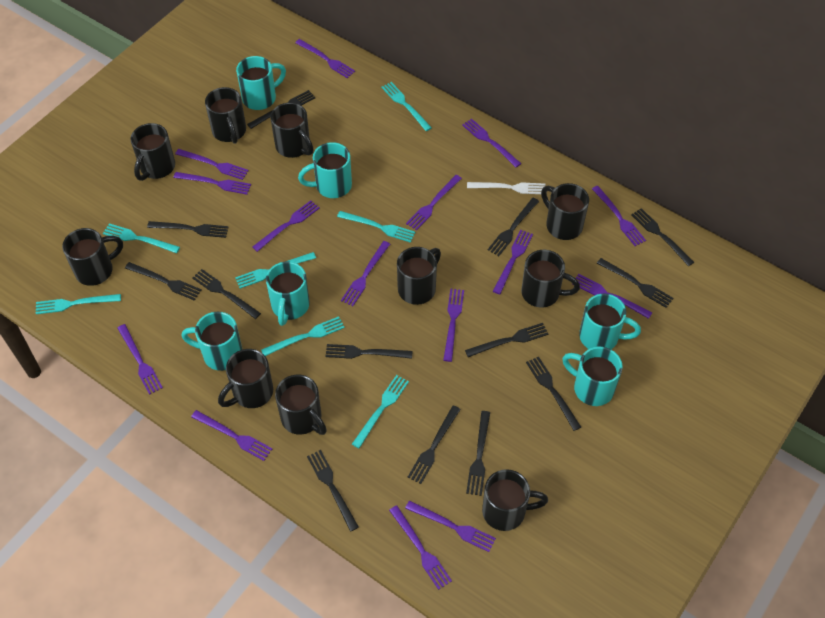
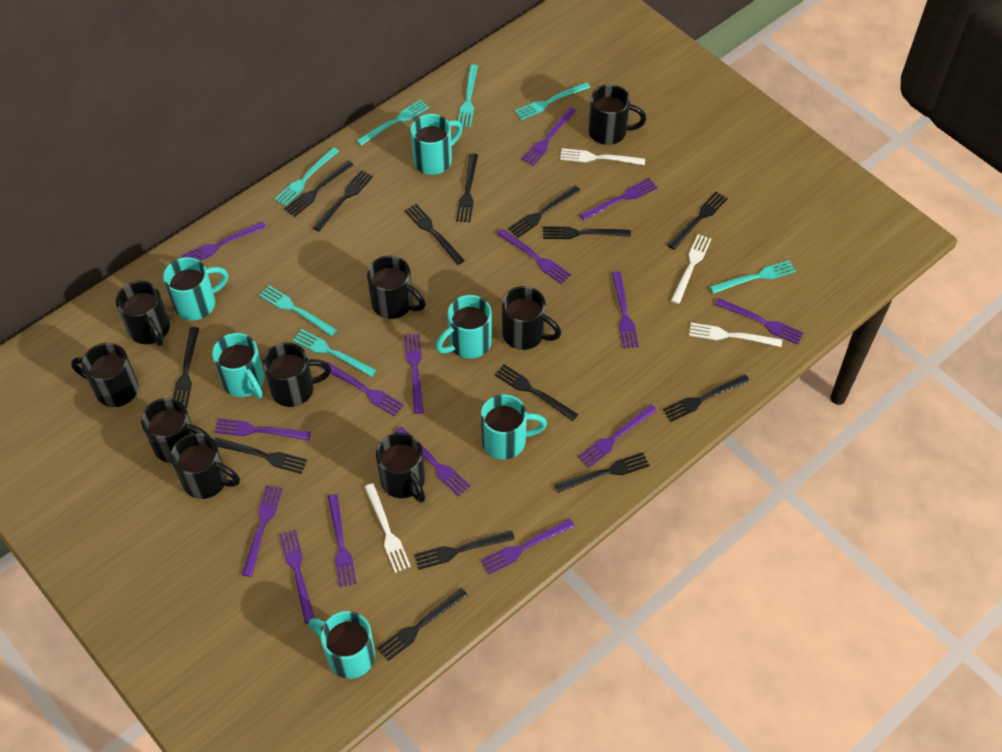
black fork: 13 -> 14
black mug: 10 -> 9
white fork: 1 -> 4

